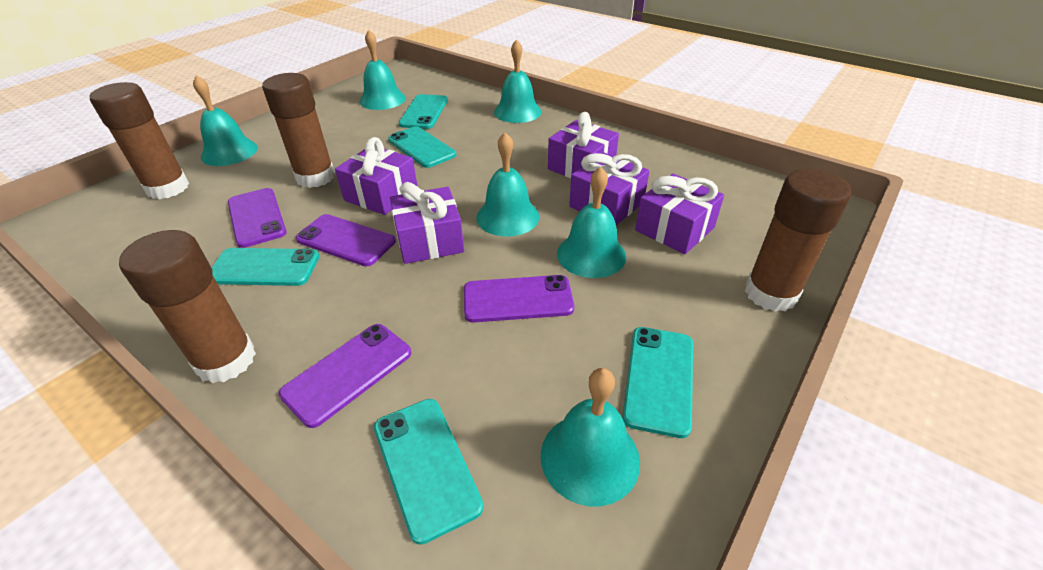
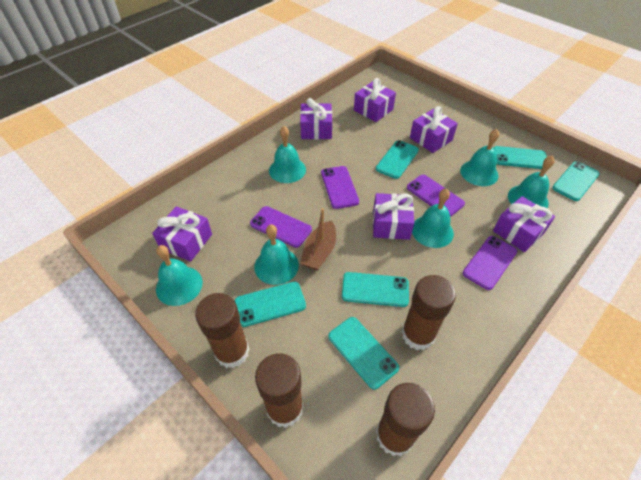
brown boat: 0 -> 1
purple gift: 5 -> 6
turquoise phone: 5 -> 6

